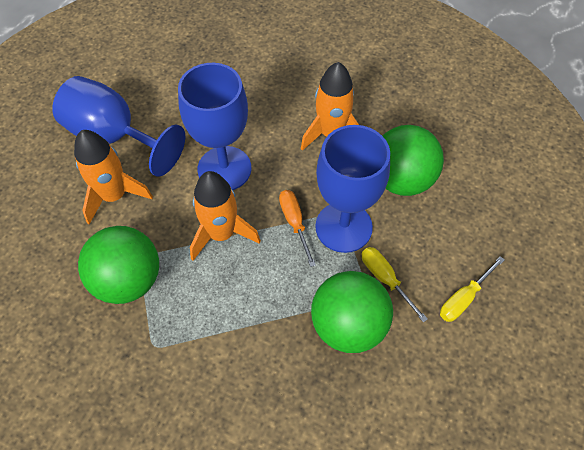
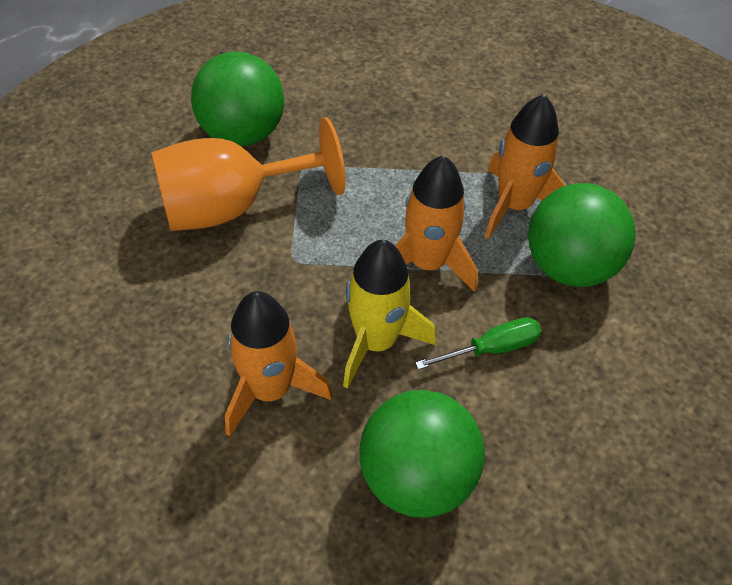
blue goblet: 3 -> 0
green screwdriver: 0 -> 1
orange goblet: 0 -> 1
orange screwdriver: 1 -> 0
yellow rocket: 0 -> 1
yellow screwdriver: 2 -> 0

